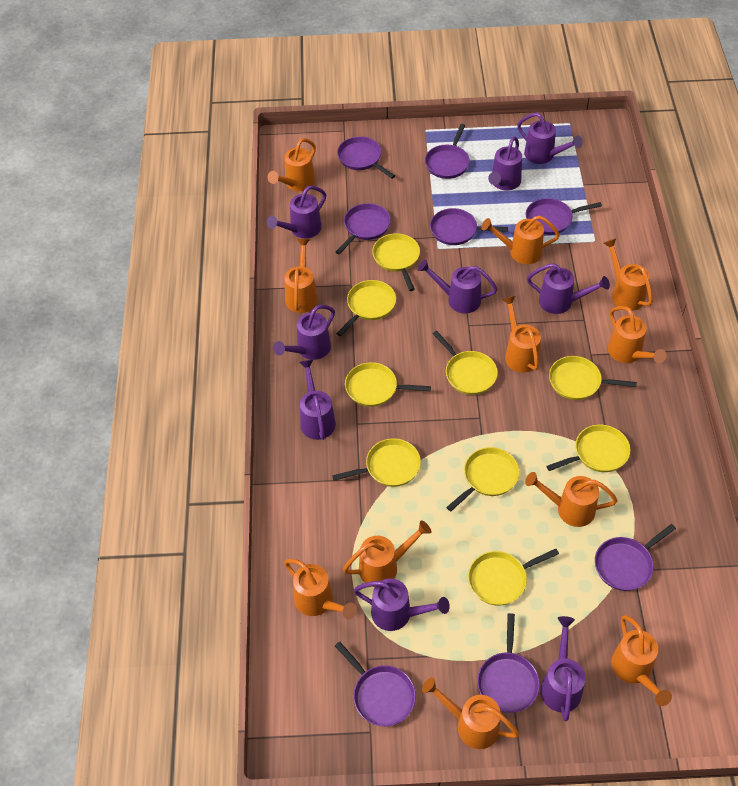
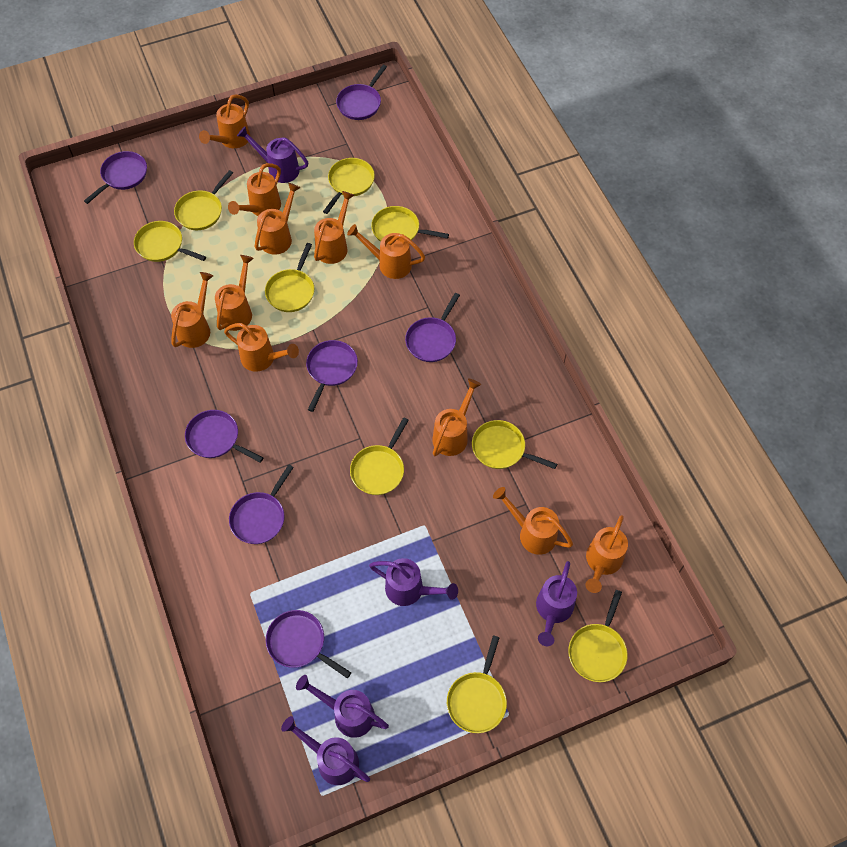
purple pan: 8 -> 7
purple watering can: 9 -> 5

